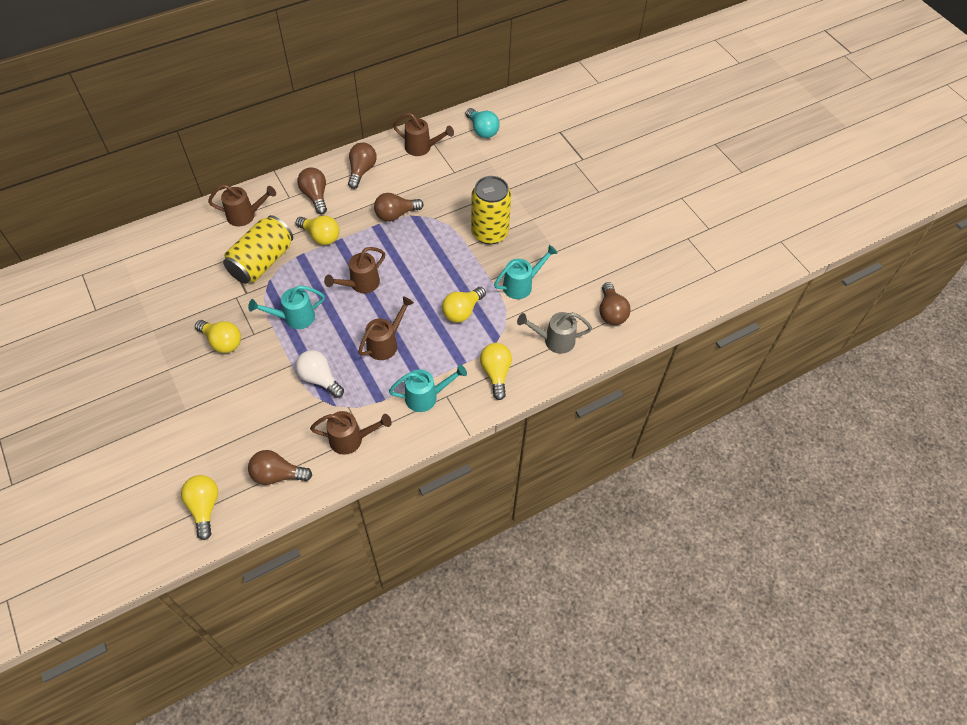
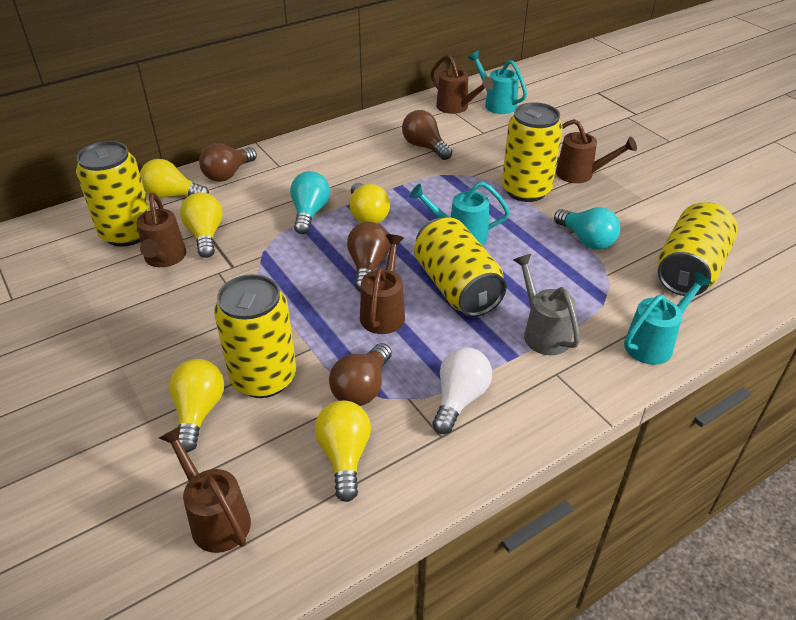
brown light bulb: 5 -> 4
turquoise light bulb: 1 -> 2
yellow can: 2 -> 5

